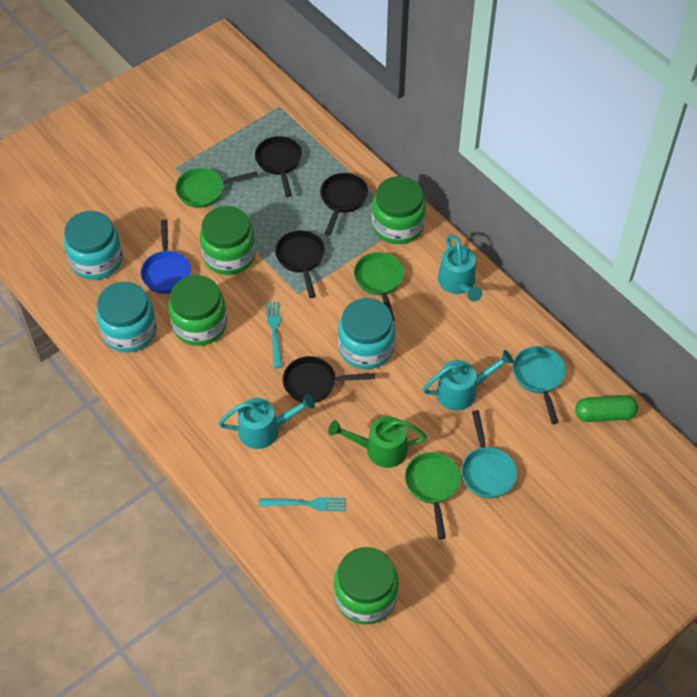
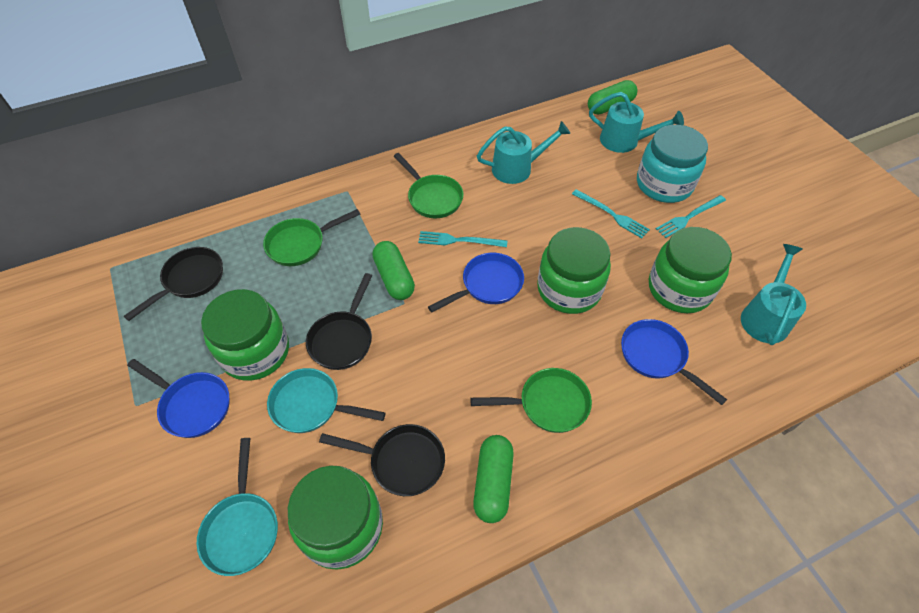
black pan: 4 -> 3
blue pan: 1 -> 3
green capsule: 1 -> 3
green watering can: 1 -> 0
turquoise fork: 2 -> 3
turquoise jar: 3 -> 1

